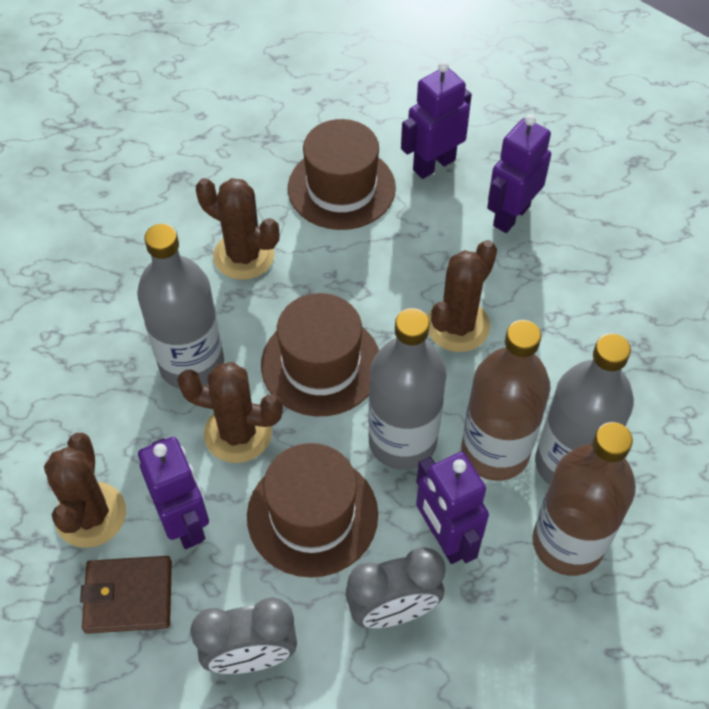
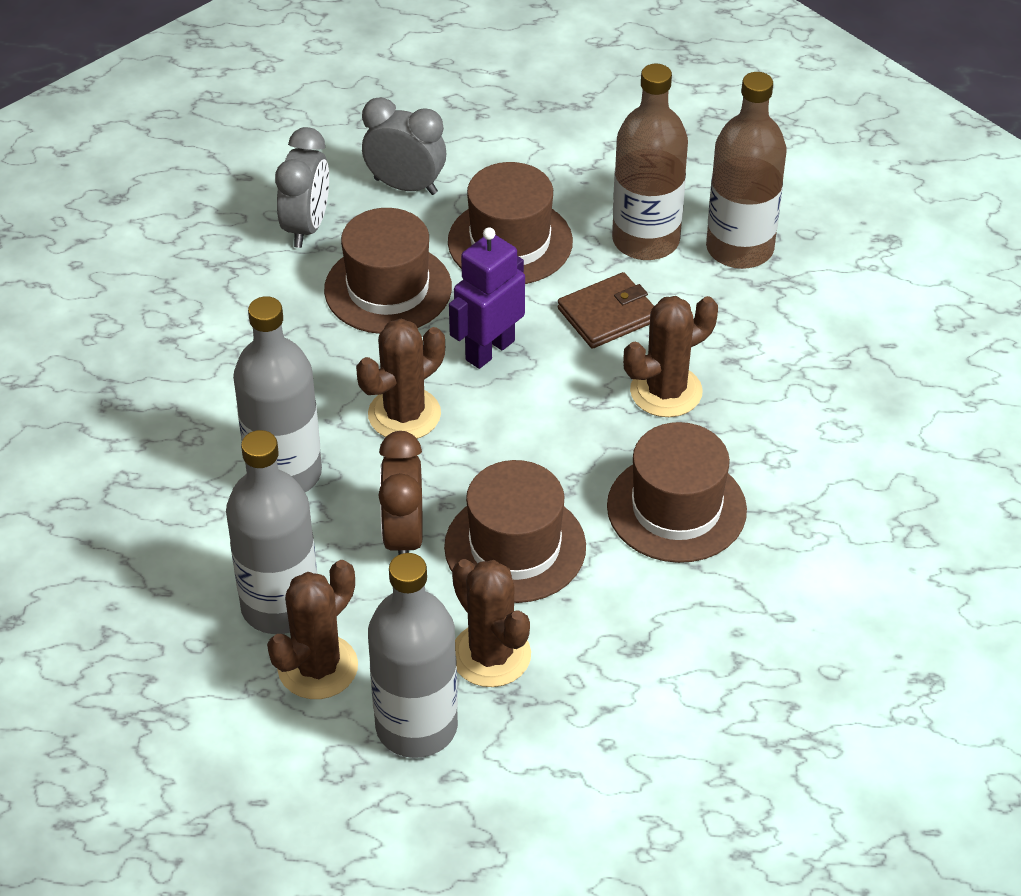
brown clock: 0 -> 1
brown hat: 3 -> 4
purple robot: 4 -> 1

